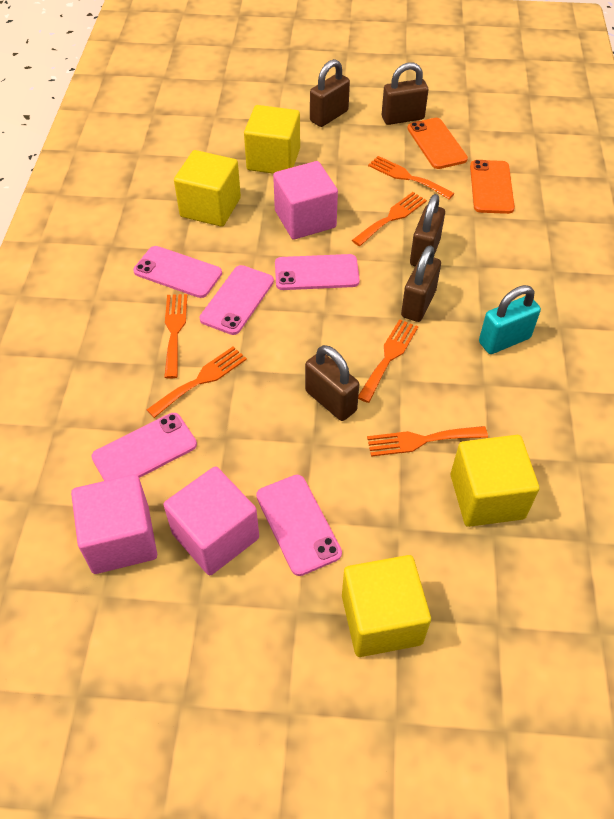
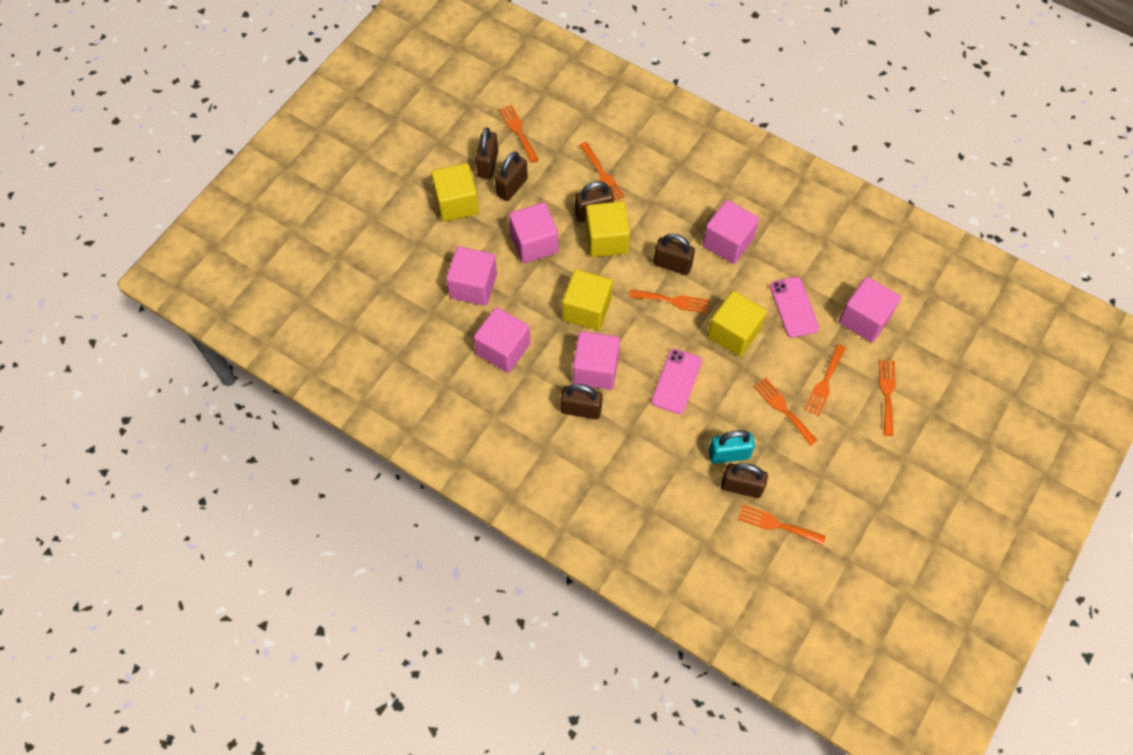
brown padlock: 5 -> 6
orange fork: 6 -> 7
orange phone: 2 -> 0
pink cube: 3 -> 6
pink phone: 5 -> 2

